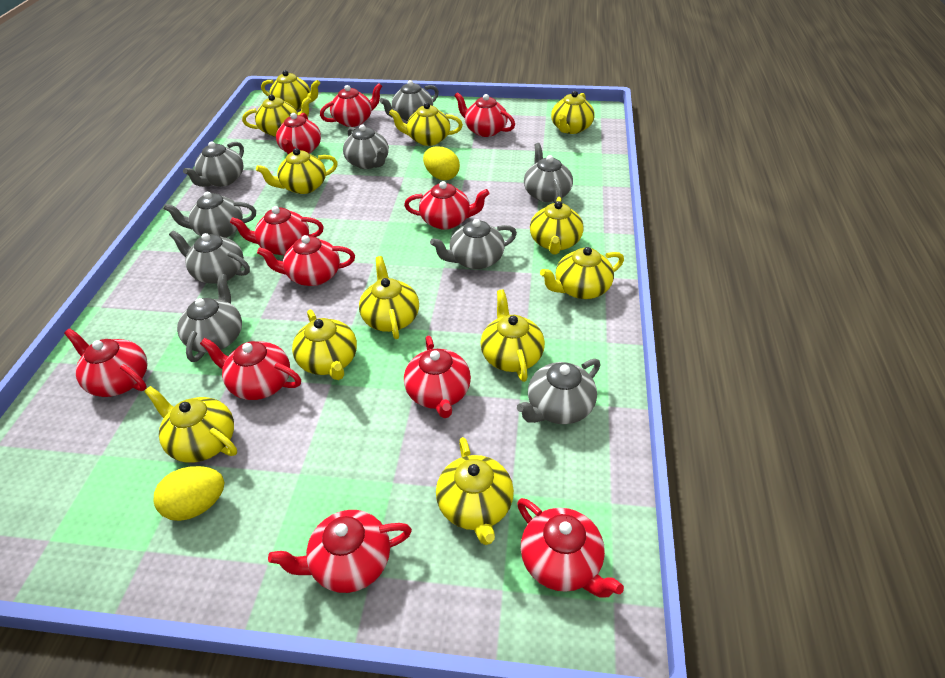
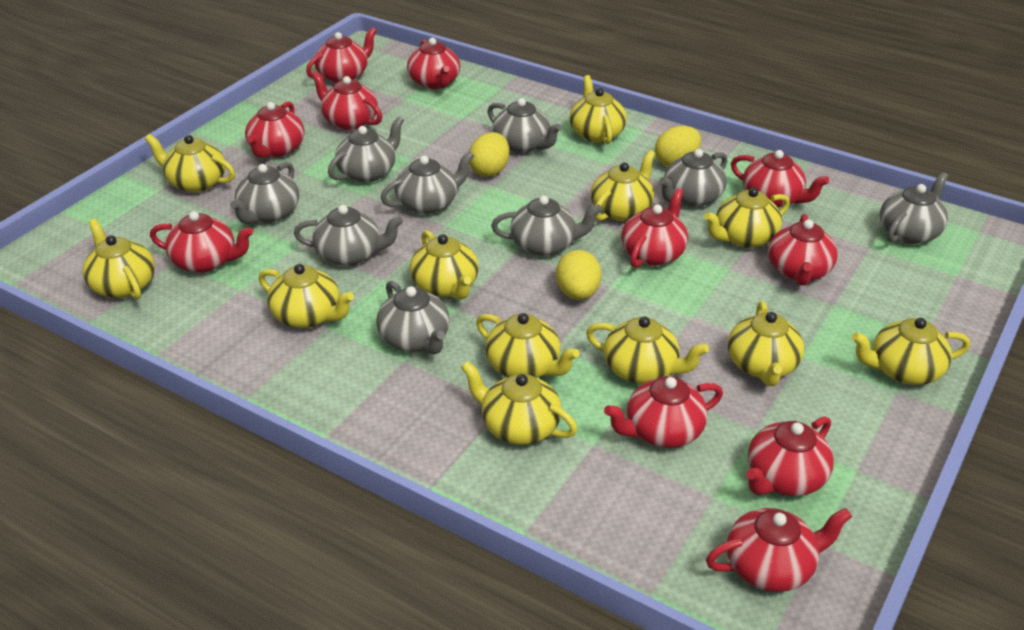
yellow egg: 2 -> 3

